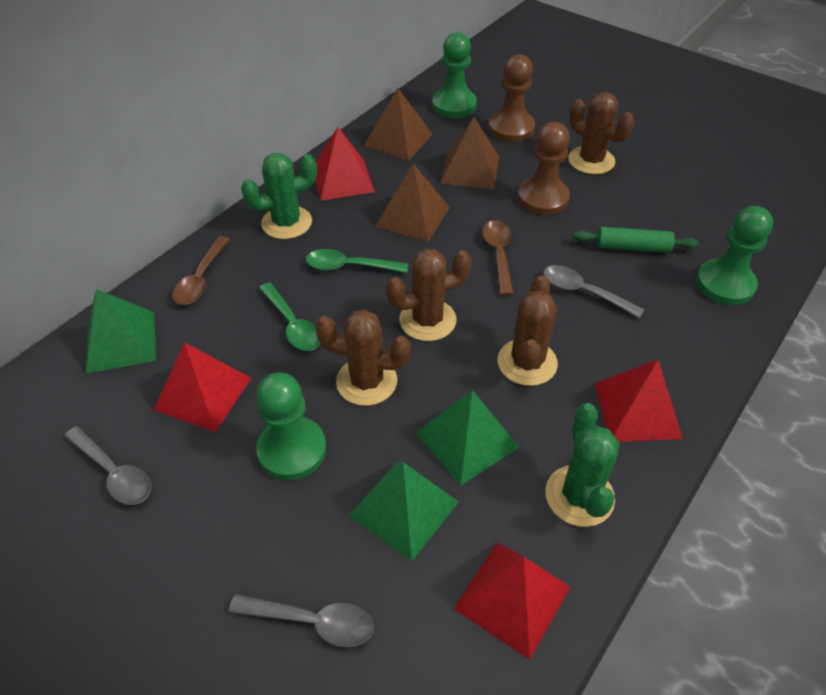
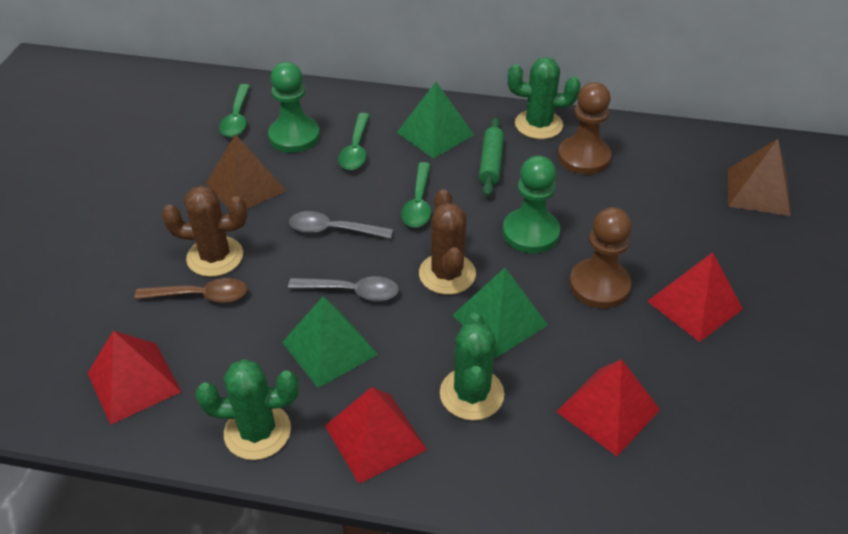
brown cactus: 4 -> 2
brown pyramid: 3 -> 2
brown spoon: 2 -> 1
green cactus: 2 -> 3
green pawn: 3 -> 2
green spoon: 2 -> 3
grey spoon: 3 -> 2

